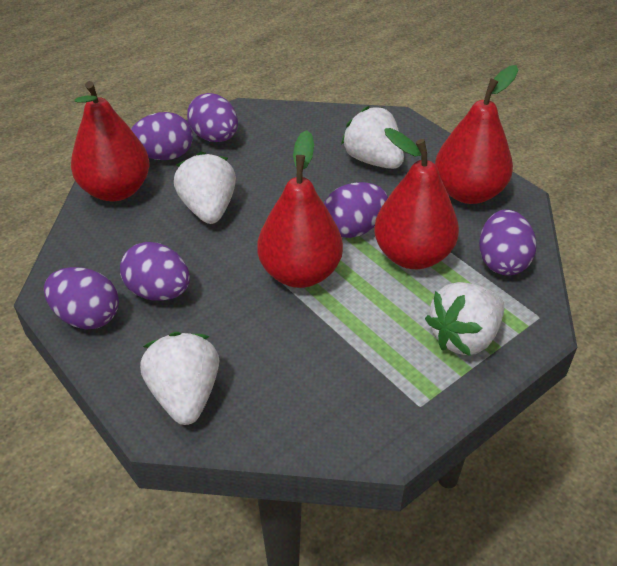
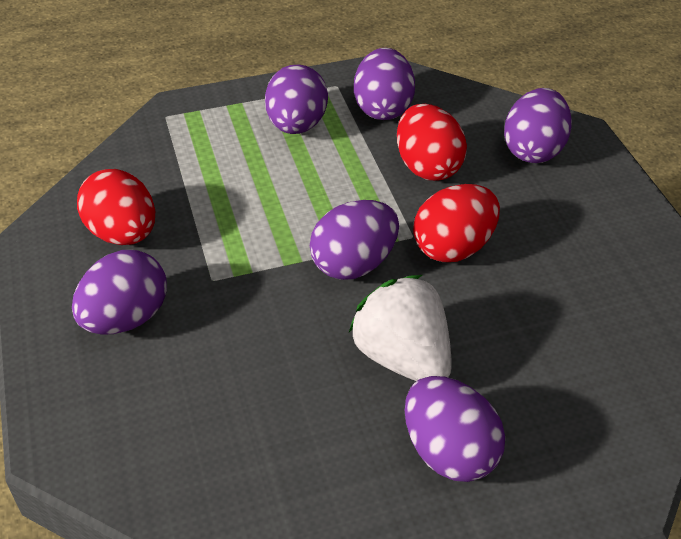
red egg: 0 -> 3
red pear: 4 -> 0
white strawberry: 4 -> 1

